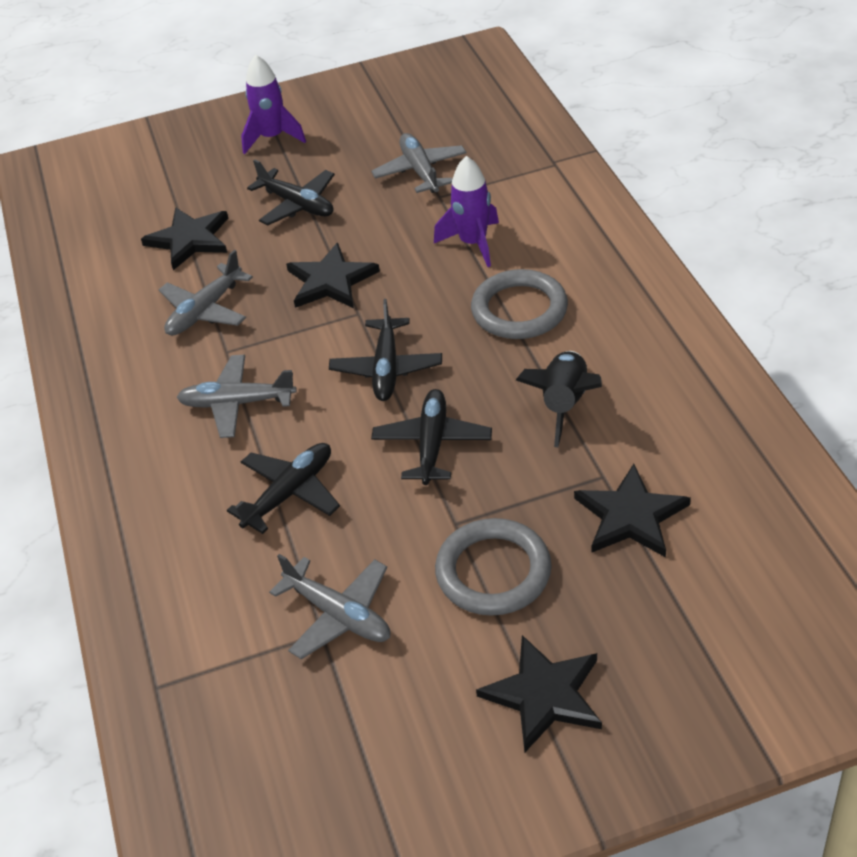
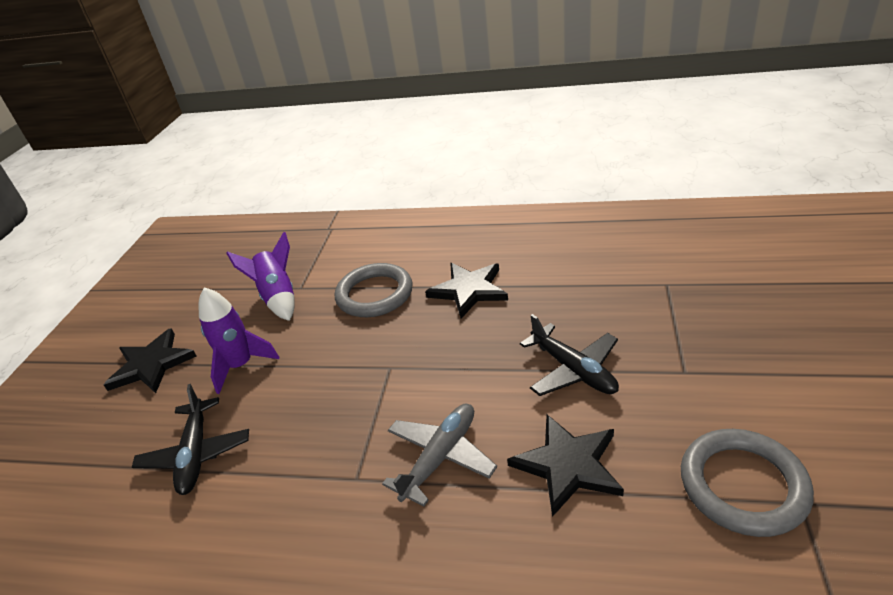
black plane: 4 -> 2
black rocket: 1 -> 0
black star: 4 -> 3
grey plane: 4 -> 1

